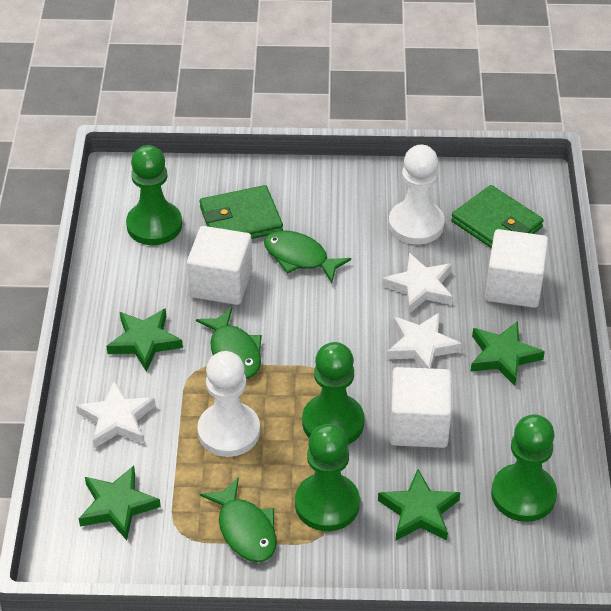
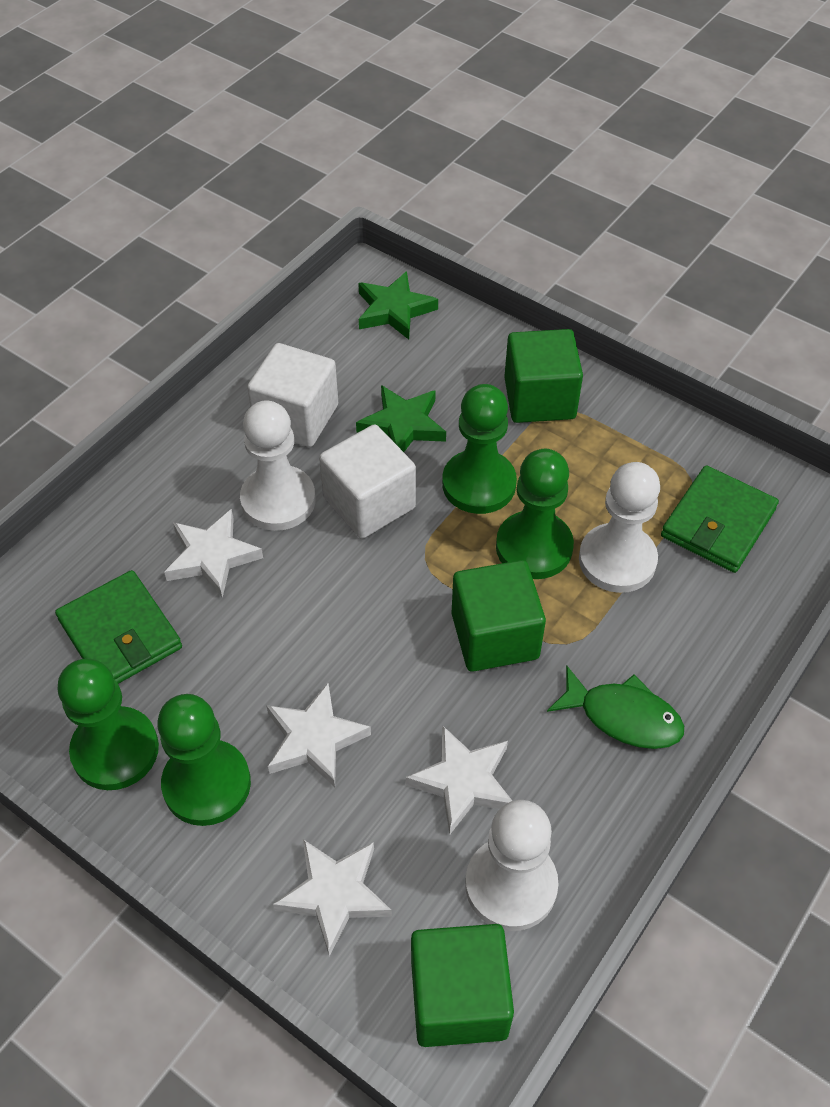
green cube: 0 -> 3
green fish: 3 -> 1
green star: 4 -> 2
white cube: 3 -> 2
white pawn: 2 -> 3
white star: 3 -> 4

